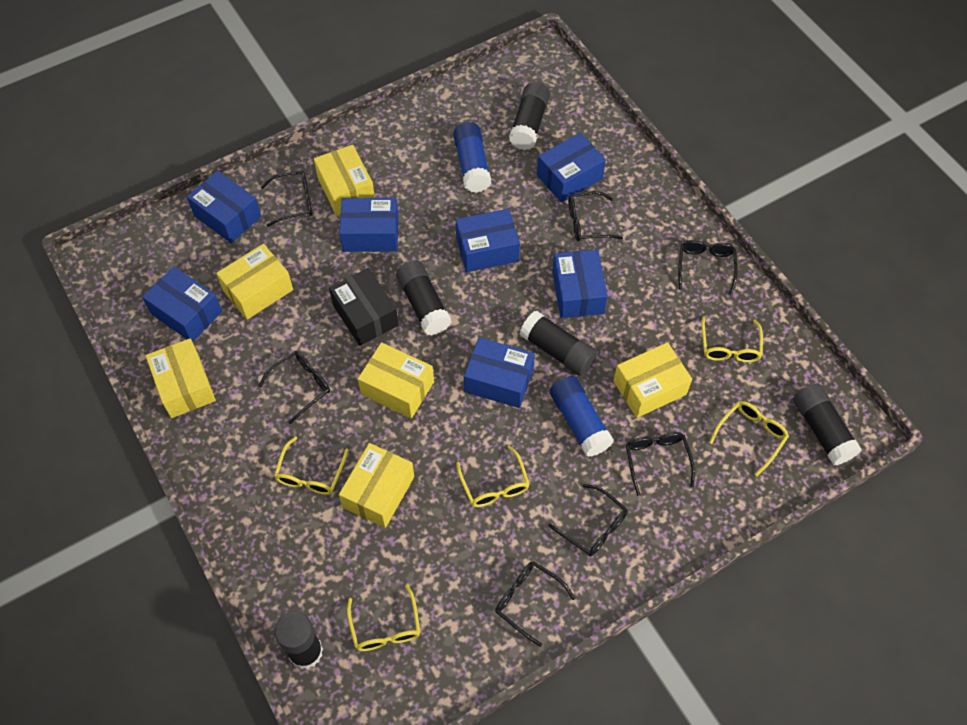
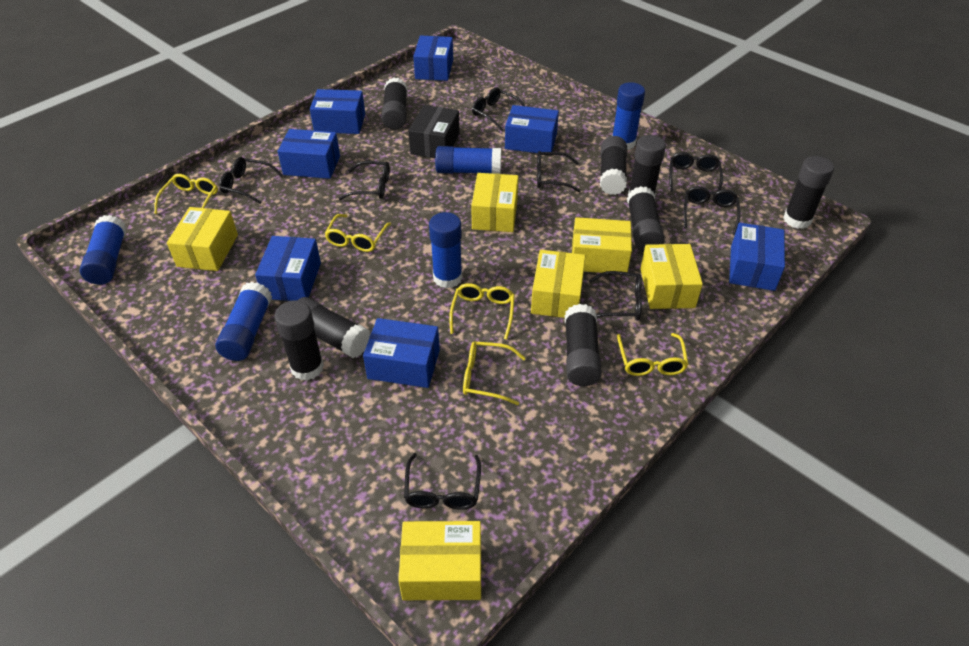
black glasses: 7 -> 8
black glue stick: 5 -> 8
blue glue stick: 2 -> 5

